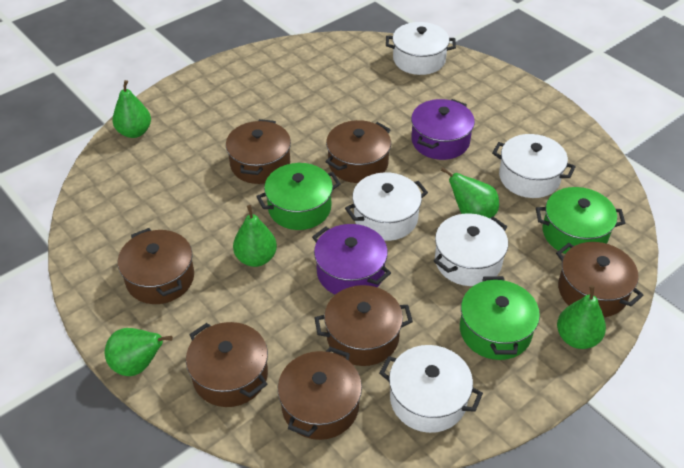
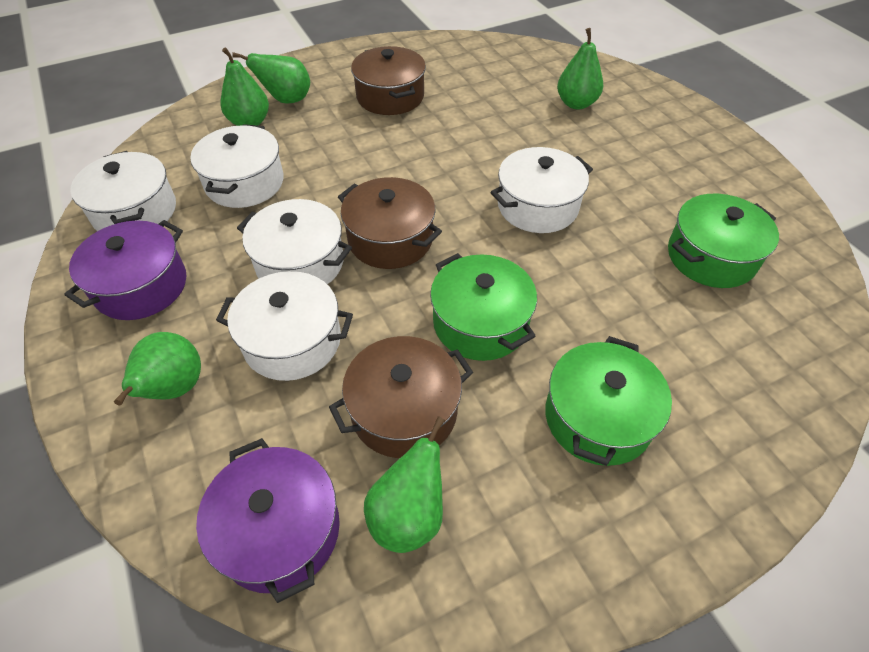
brown pot: 7 -> 3

